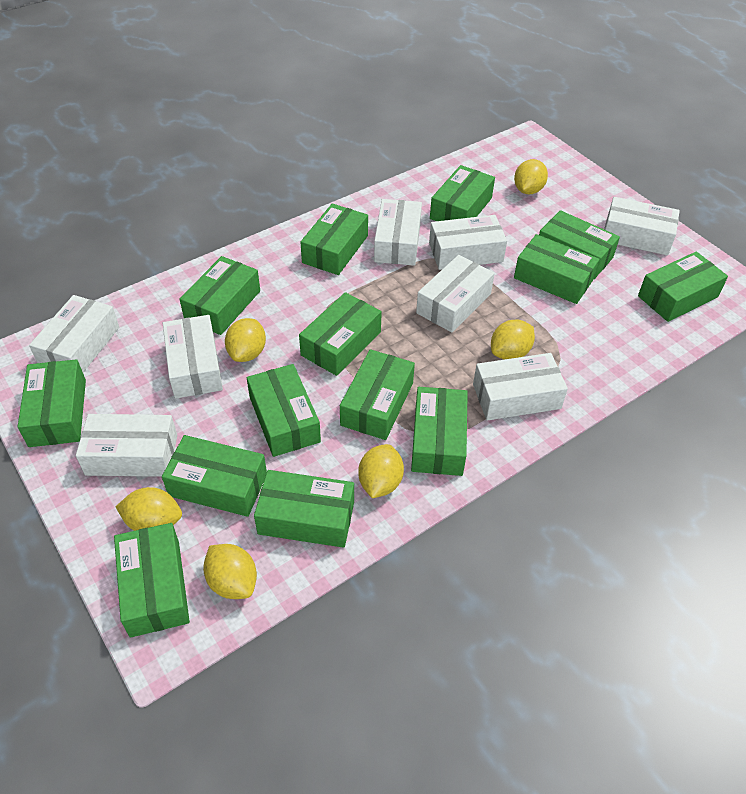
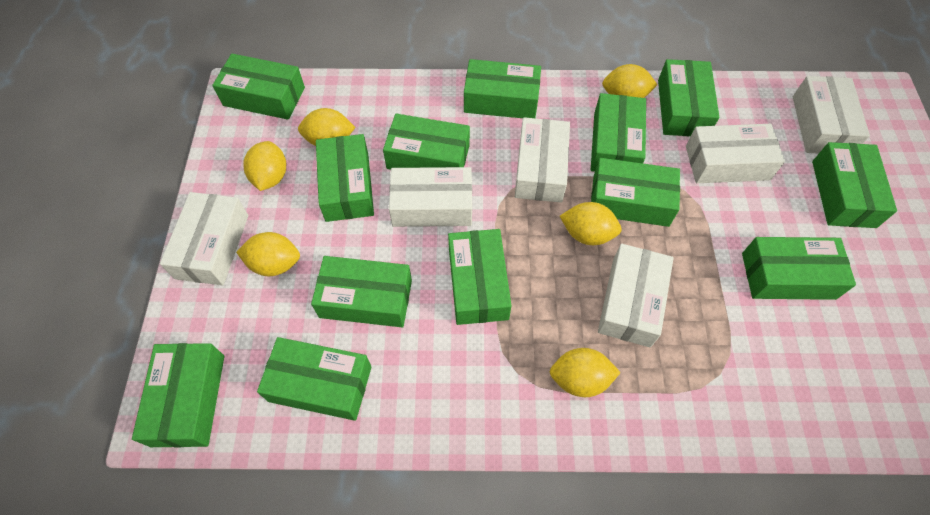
green box: 14 -> 13
white box: 8 -> 6

